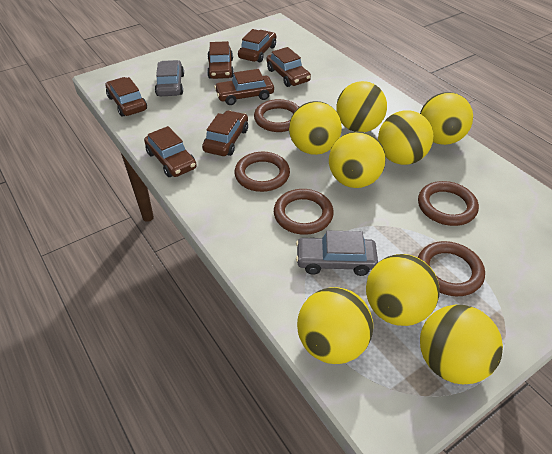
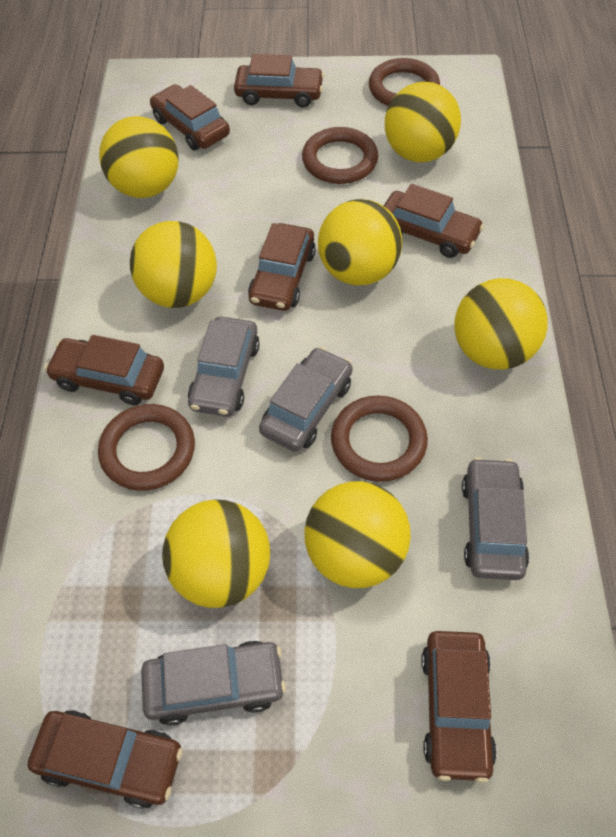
brown ring: 5 -> 4
grey car: 2 -> 4
yellow ball: 8 -> 7

